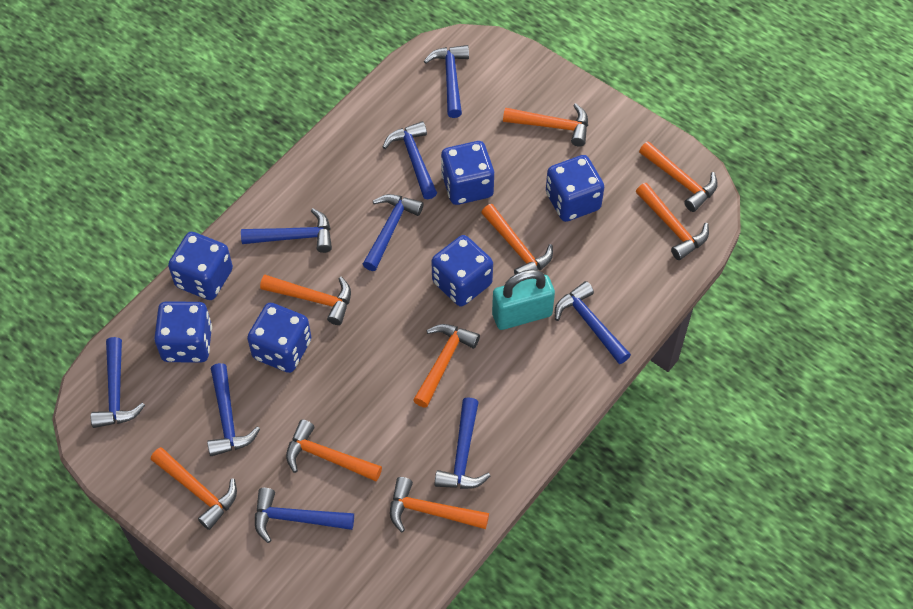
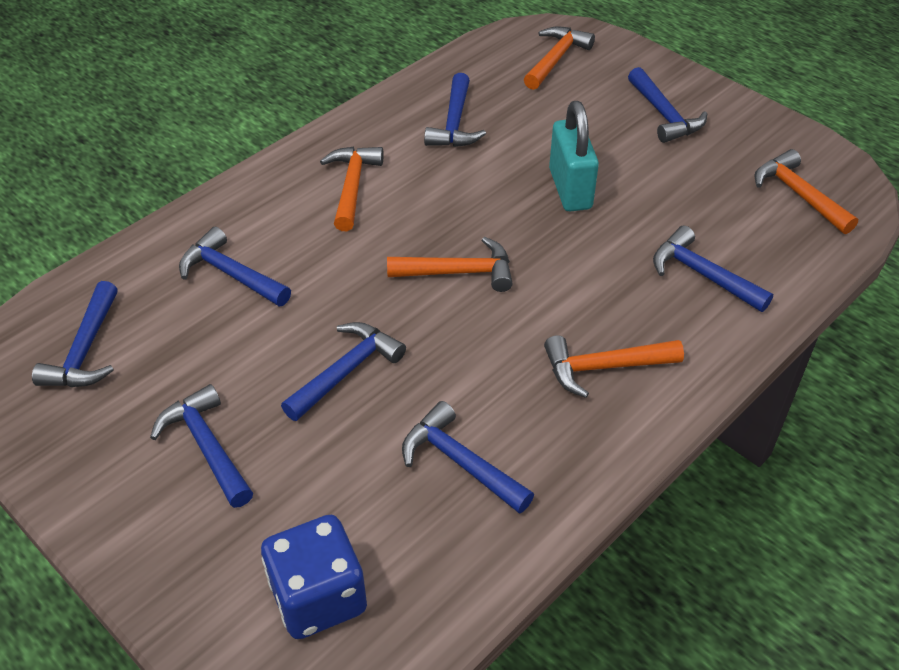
blue dice: 6 -> 1
blue hammer: 9 -> 8
orange hammer: 9 -> 5

